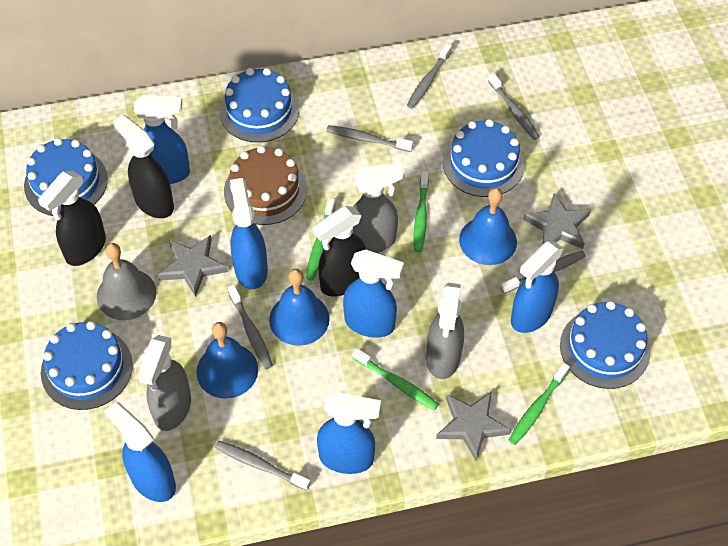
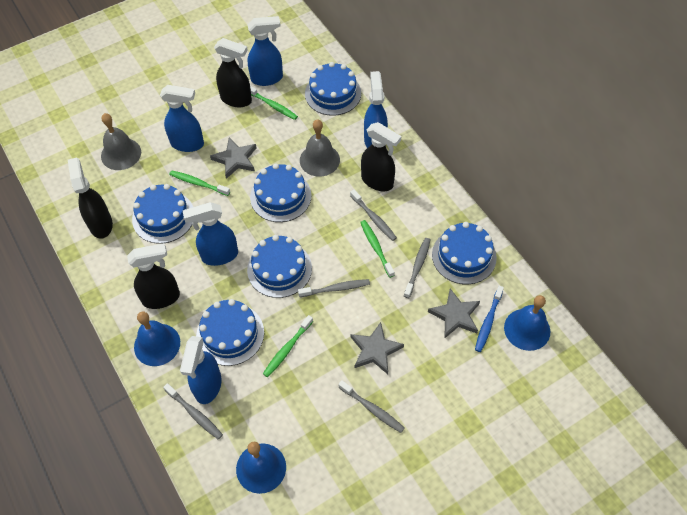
black spray bottle: 3 -> 4
blue cake: 5 -> 6
blue spray bottle: 6 -> 5
blue toothbrush: 0 -> 1
brown cake: 1 -> 0
grey bell: 1 -> 2
grey spray bottle: 3 -> 0
grey toothbrush: 6 -> 5

